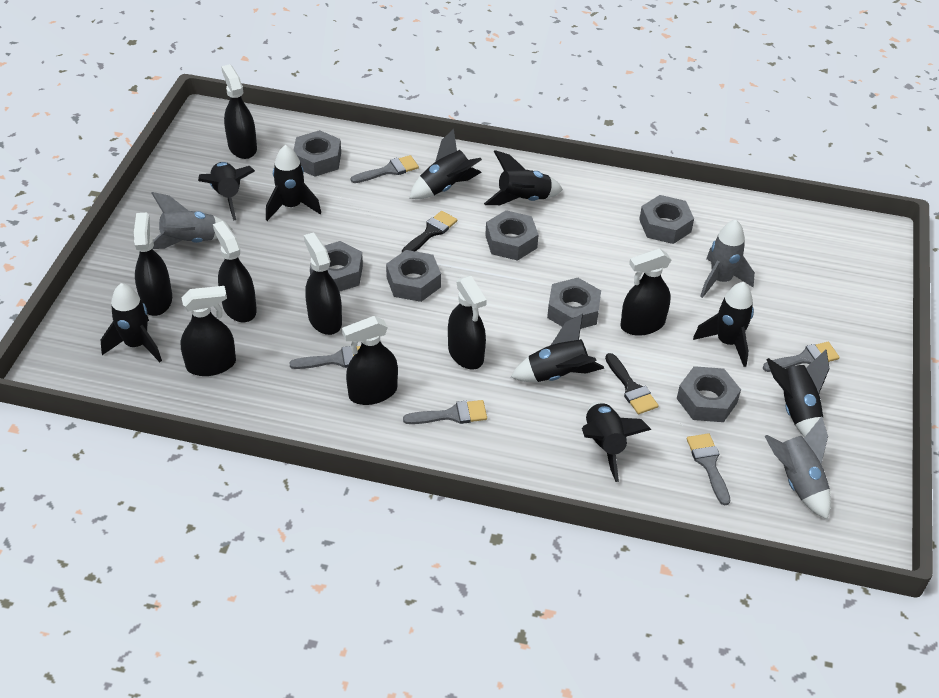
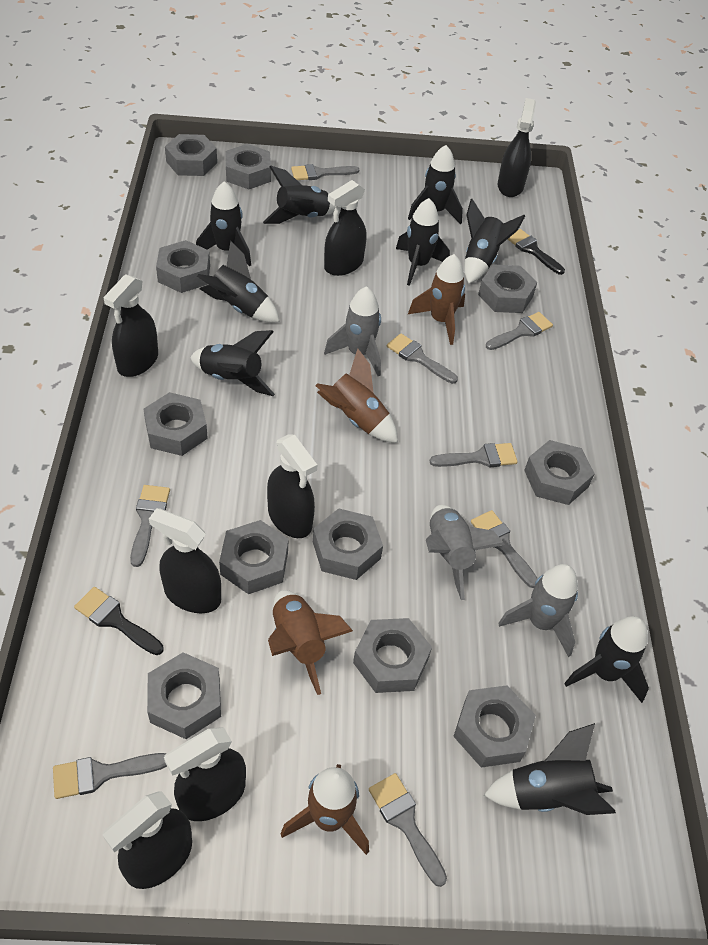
black spray bottle: 8 -> 7
brown rocket: 0 -> 4
grey brush: 5 -> 8
grey nut: 7 -> 11

